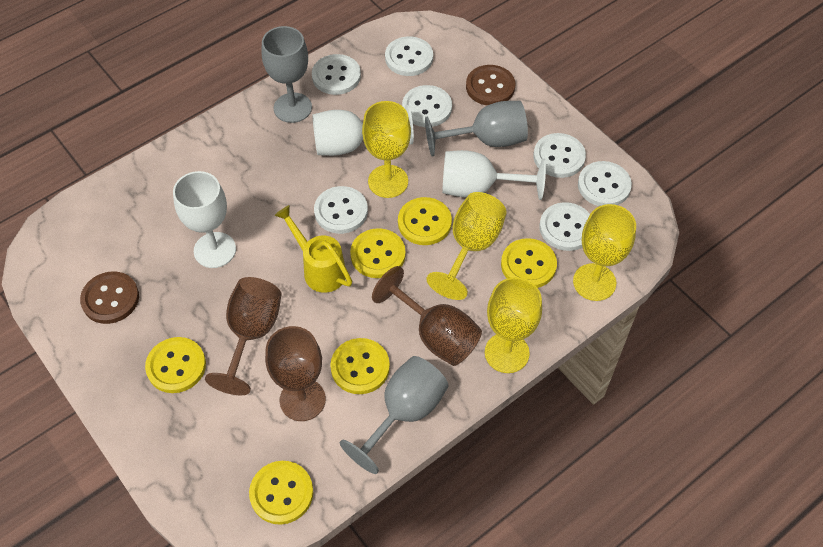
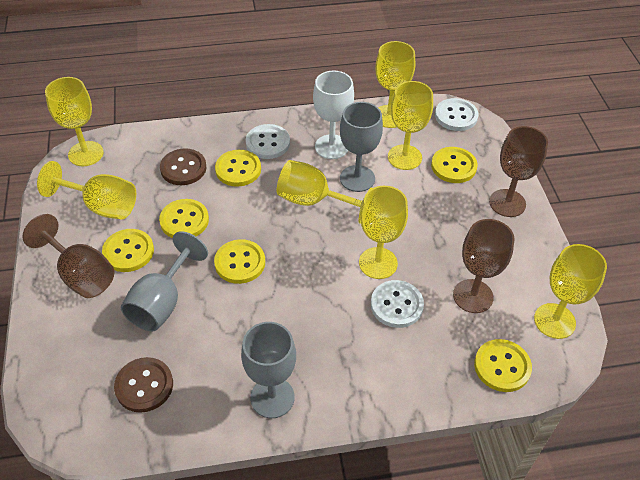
white button: 7 -> 3
white goblet: 3 -> 1
yellow goblet: 4 -> 7
yellow watering can: 1 -> 0

